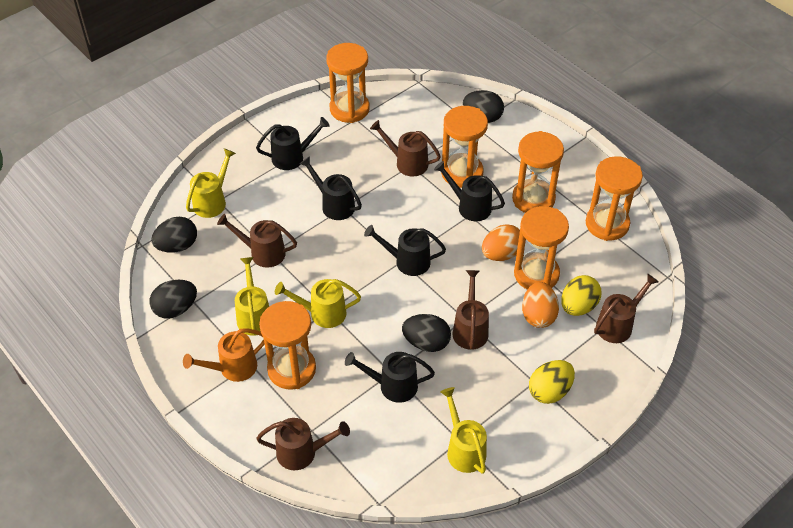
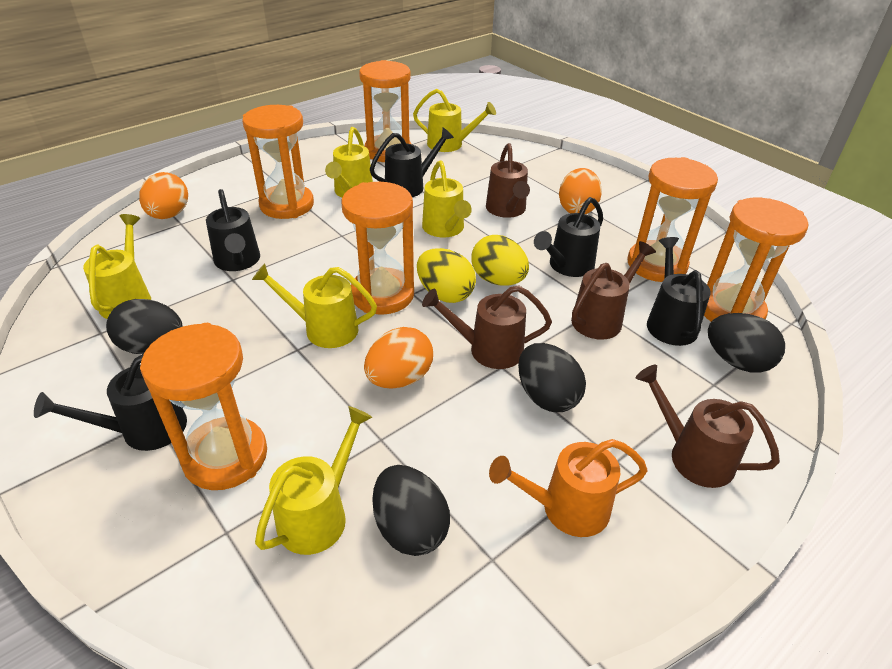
brown watering can: 5 -> 4
orange egg: 2 -> 3
yellow watering can: 4 -> 6

